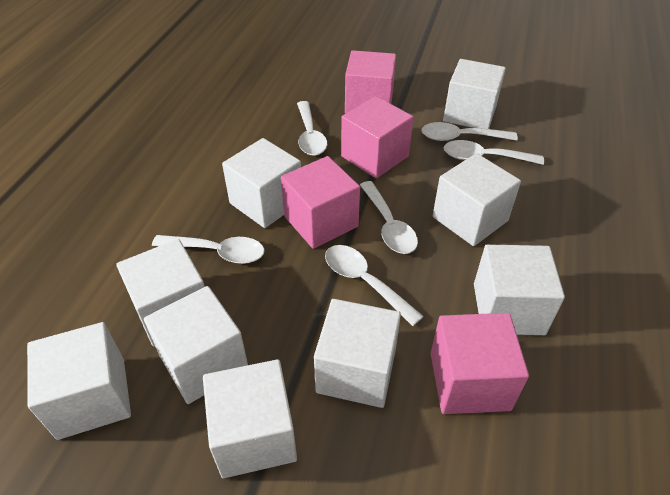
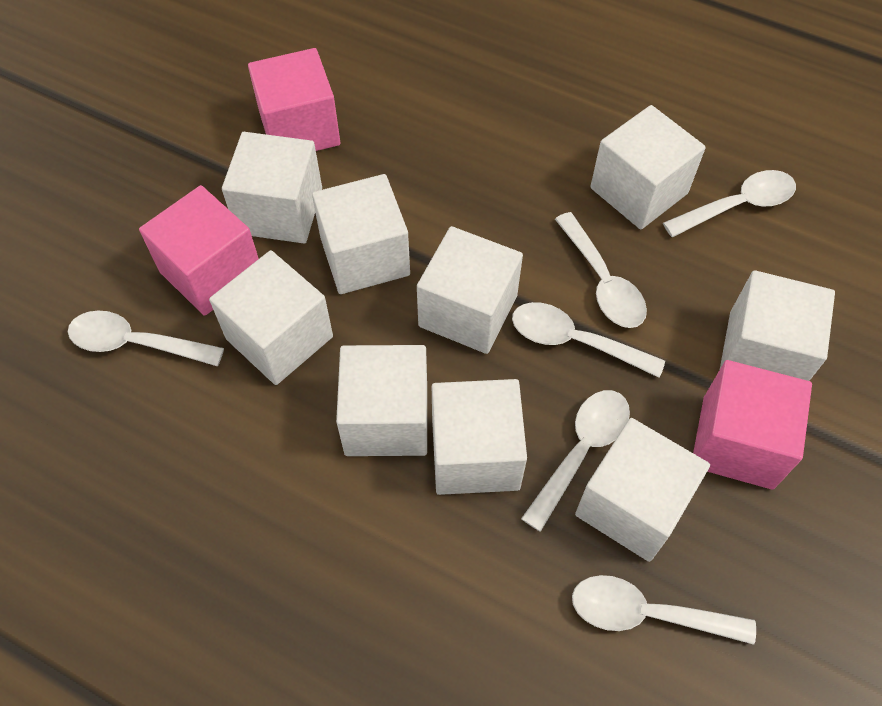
pink cube: 4 -> 3

